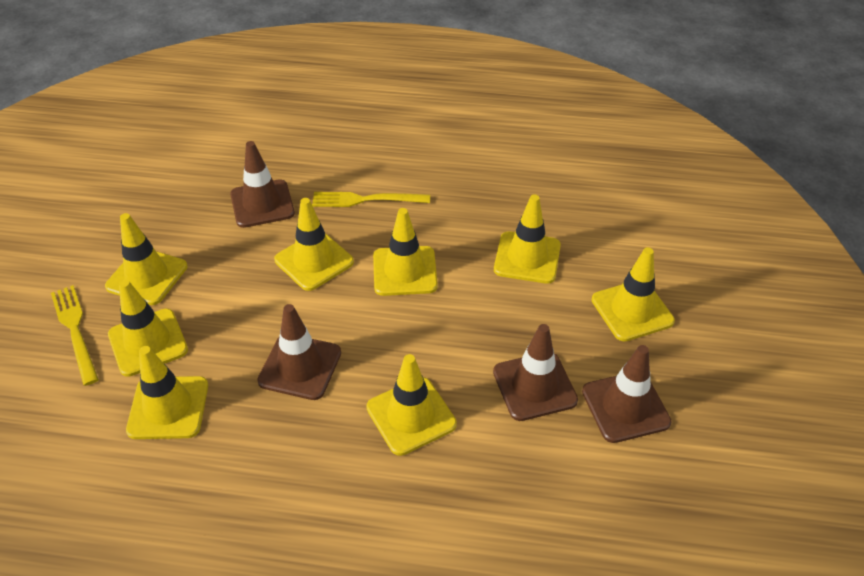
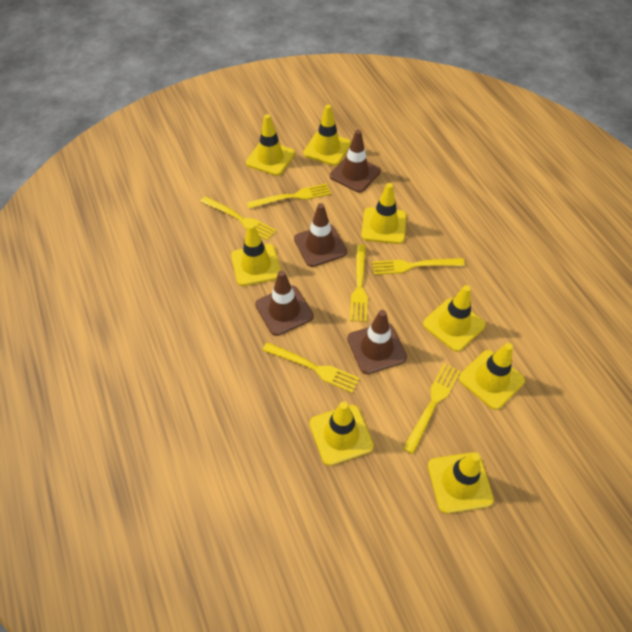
yellow fork: 2 -> 6

